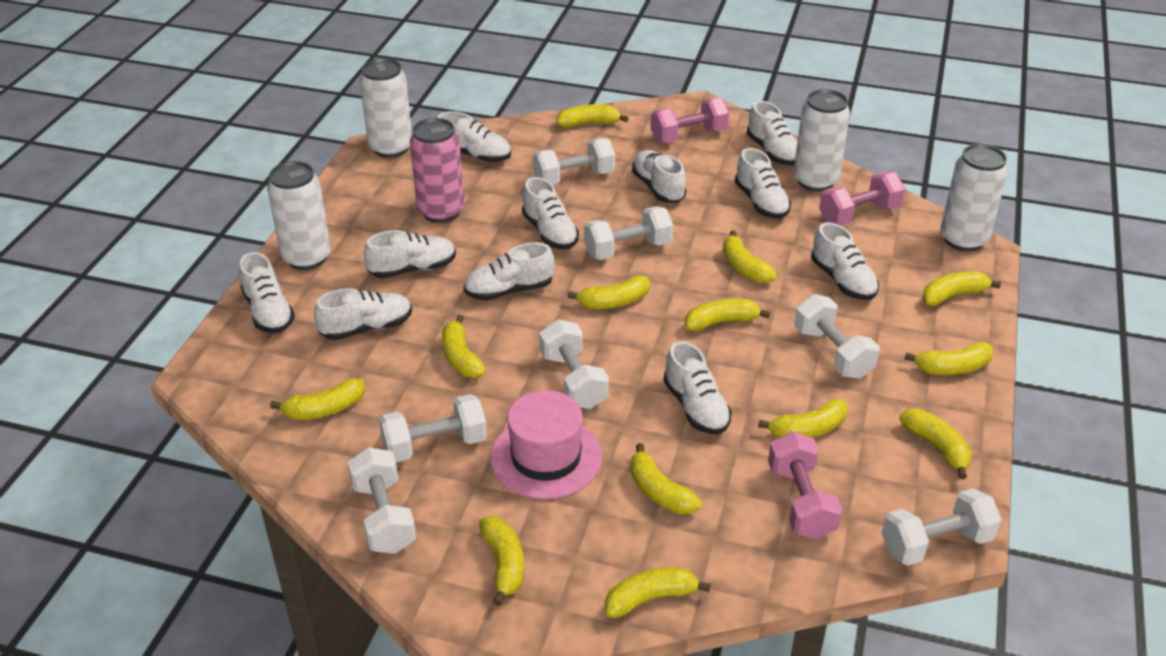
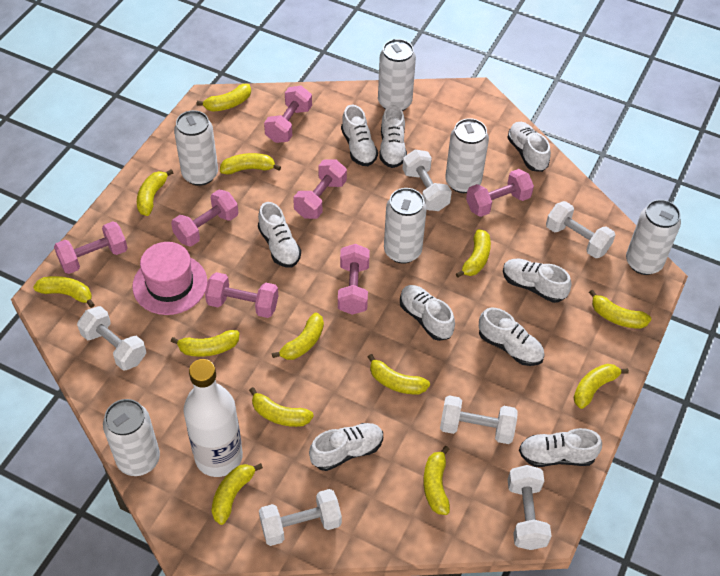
pink can: 1 -> 0
pink dumbbell: 3 -> 7
white bottle: 0 -> 1
white can: 4 -> 6
white dumbbell: 7 -> 6
white shoe: 11 -> 9

